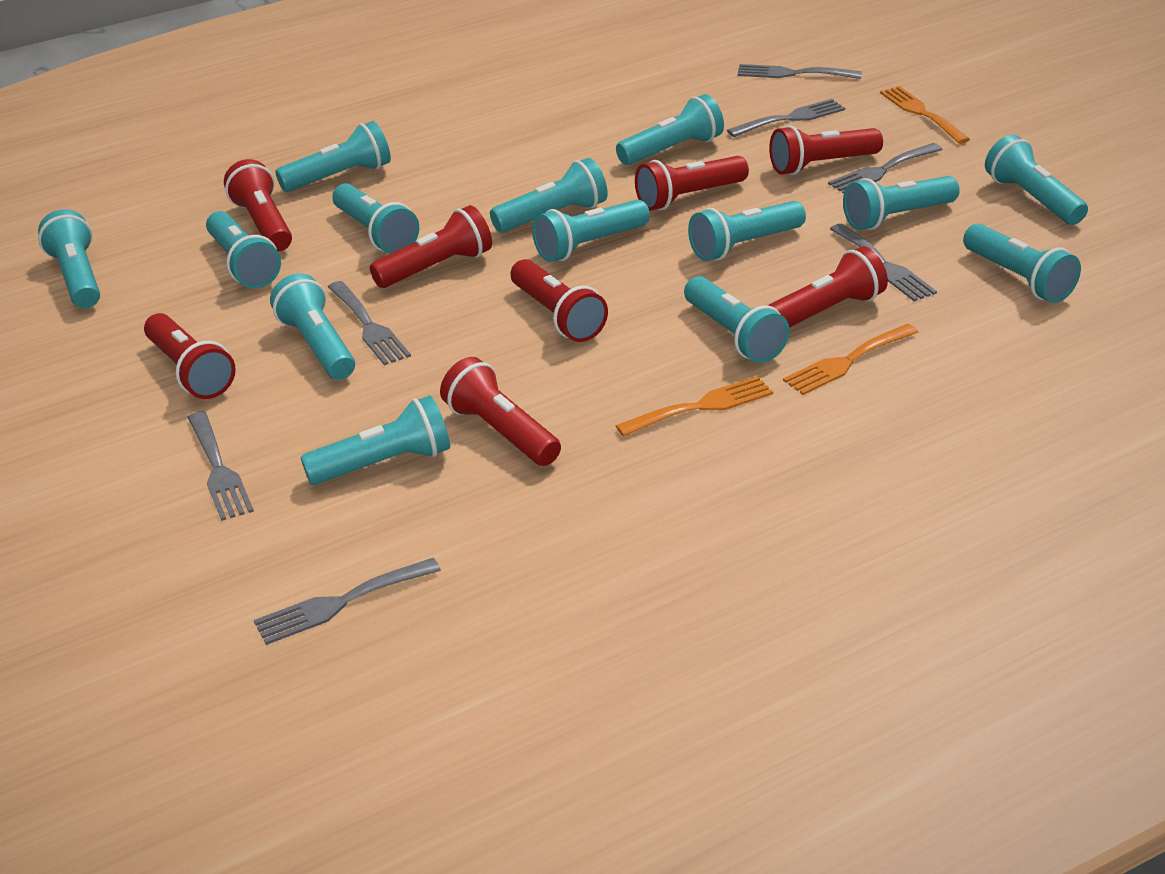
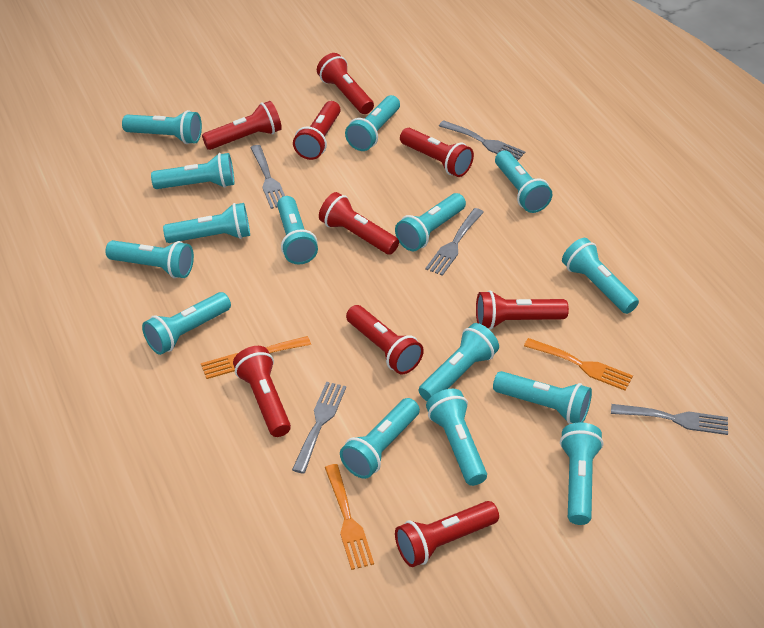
grey fork: 7 -> 5
red flashlight: 8 -> 9
turquoise flashlight: 14 -> 15

